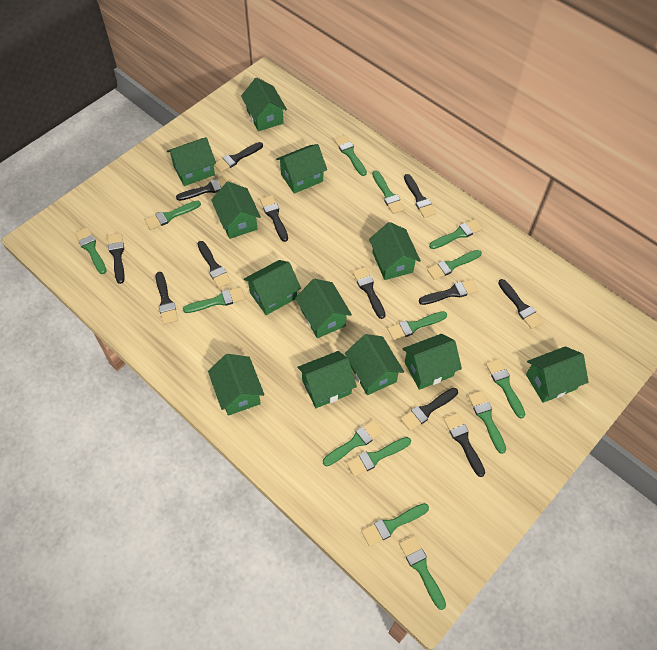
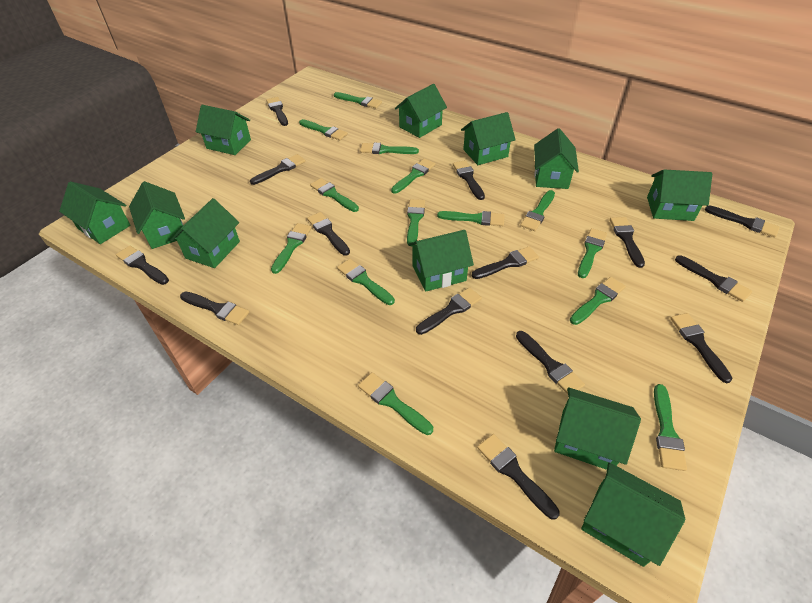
black brush: 12 -> 14
green house: 12 -> 11

